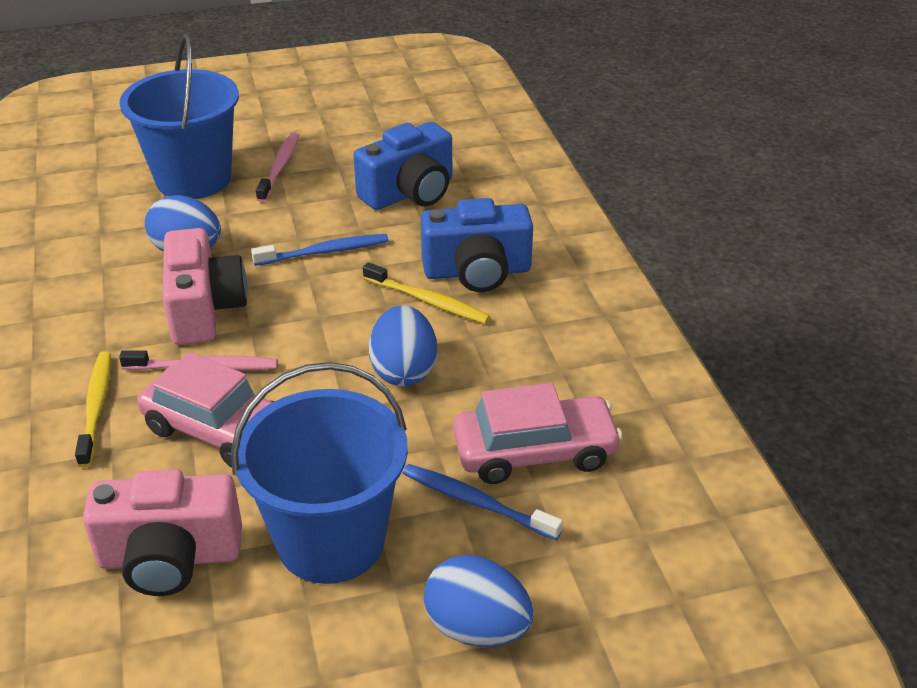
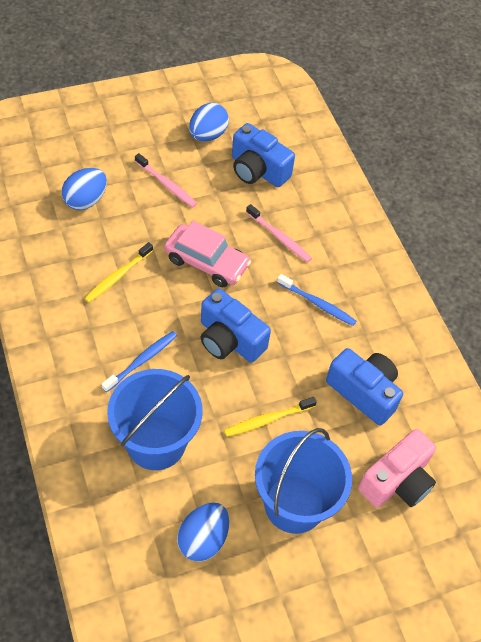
blue camera: 2 -> 3
pink camera: 2 -> 1
pink car: 2 -> 1

